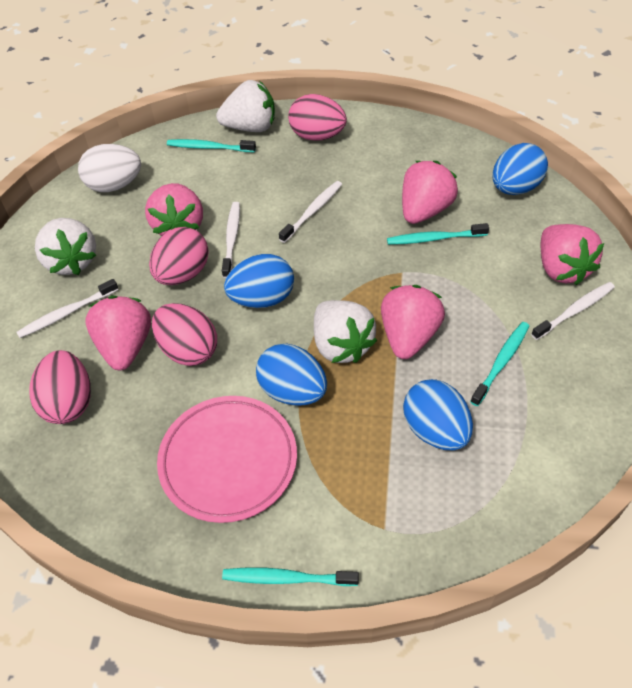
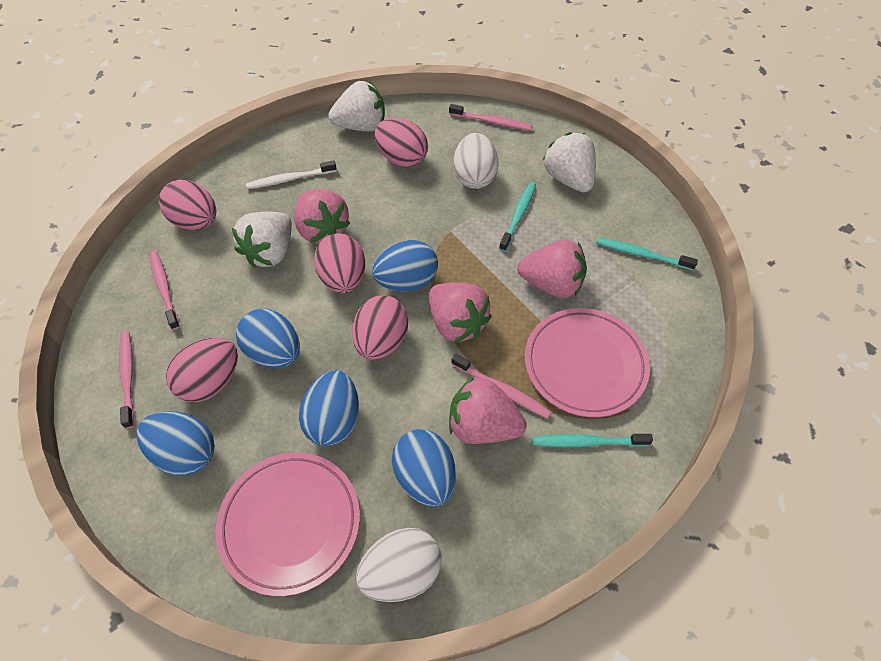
blue egg: 4 -> 5
pink egg: 4 -> 5
pink plate: 1 -> 2
pink strawberry: 5 -> 4
pink toothbrush: 0 -> 4
turquoise toothbrush: 4 -> 3
white egg: 1 -> 2
white toothbrush: 4 -> 1

